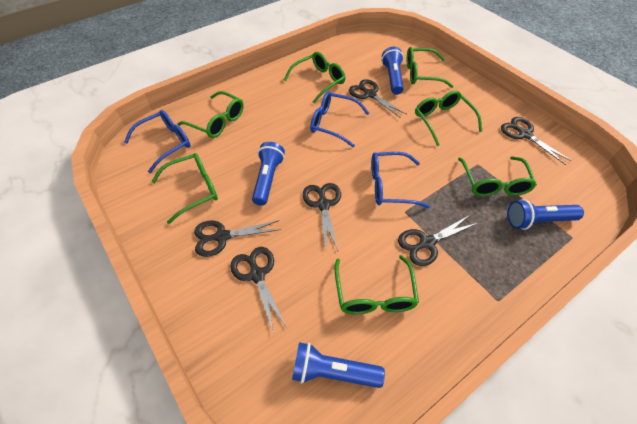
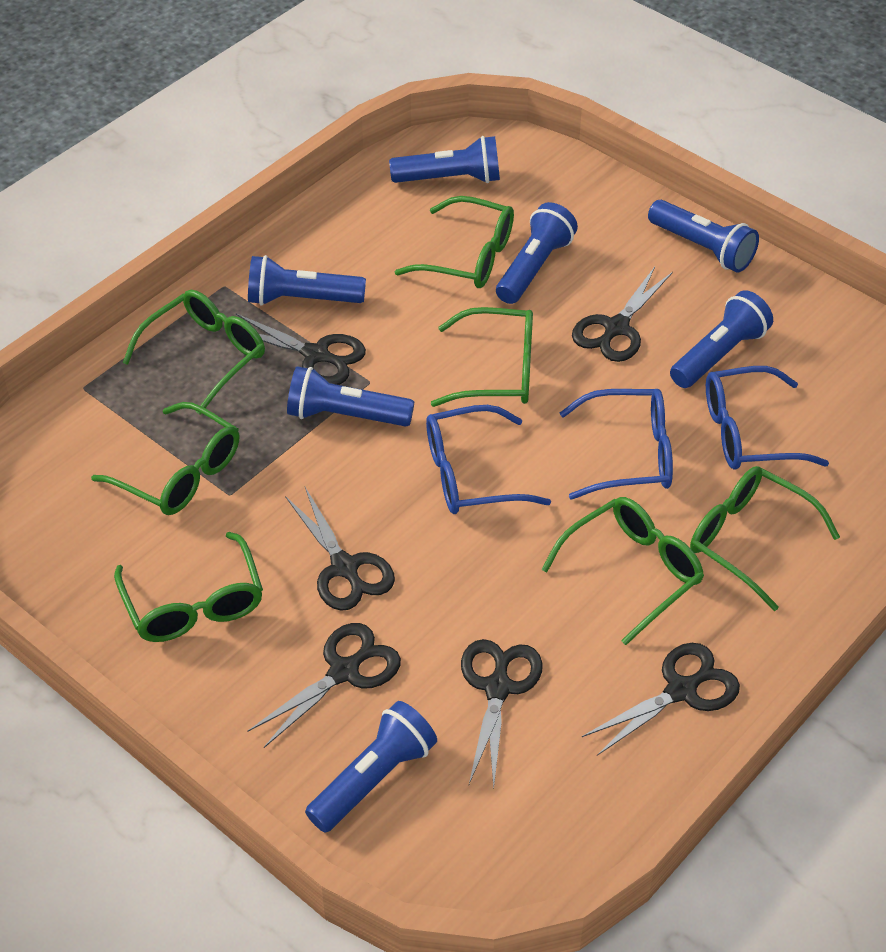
blue flashlight: 4 -> 7

